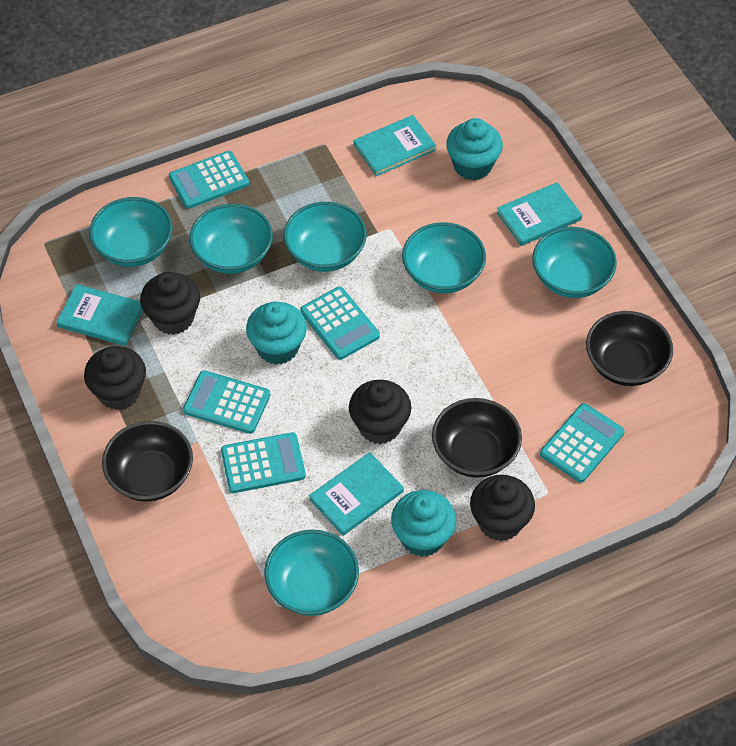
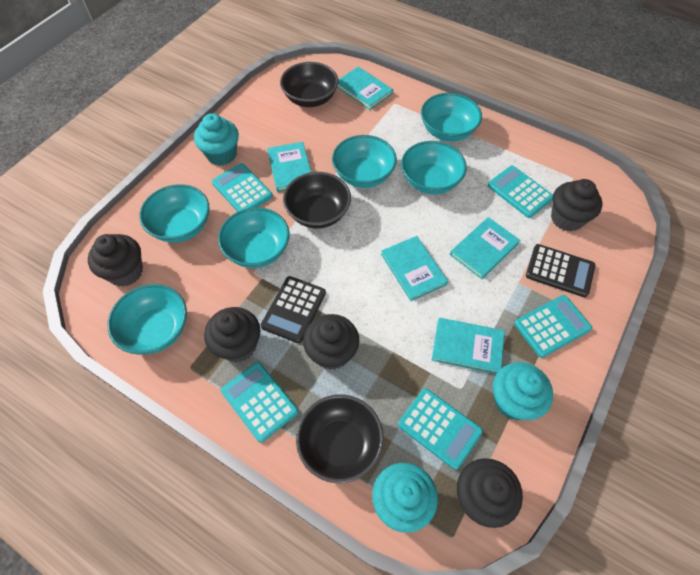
black calculator: 0 -> 2
black cupcake: 4 -> 5
turquoise book: 4 -> 5

